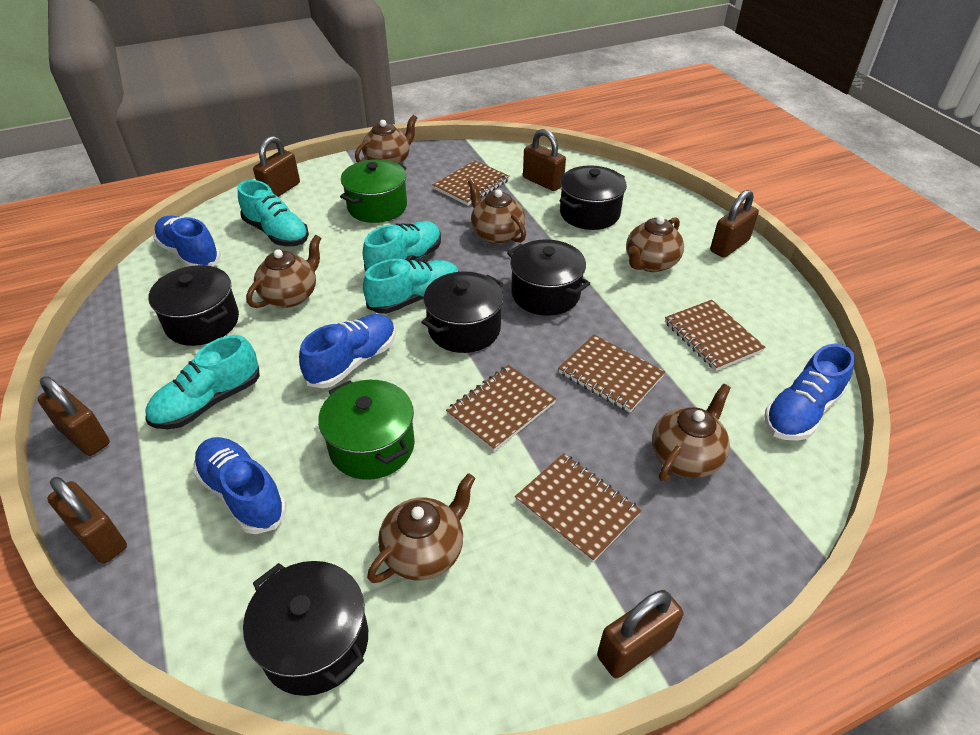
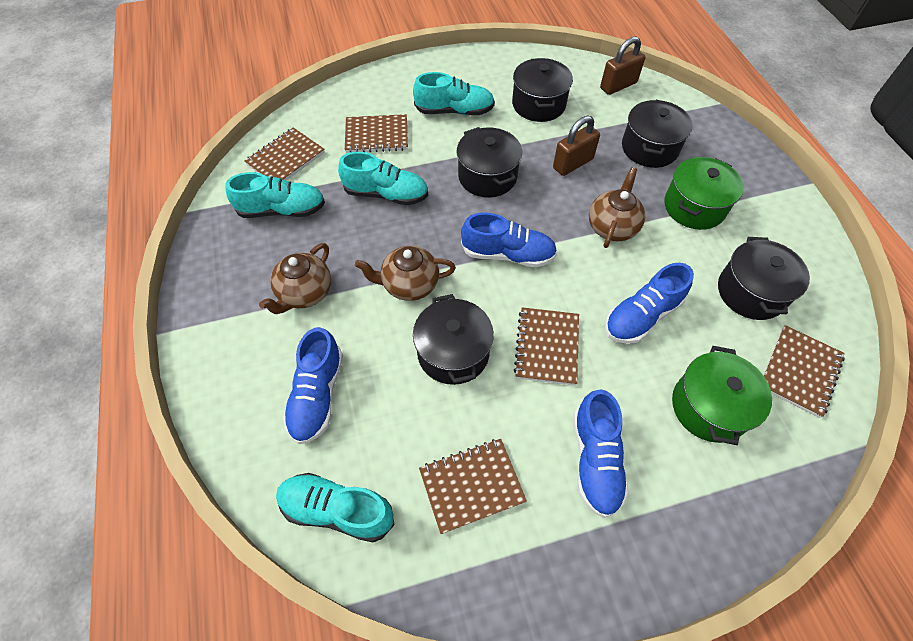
brown padlock: 6 -> 2
brown teapot: 6 -> 3

